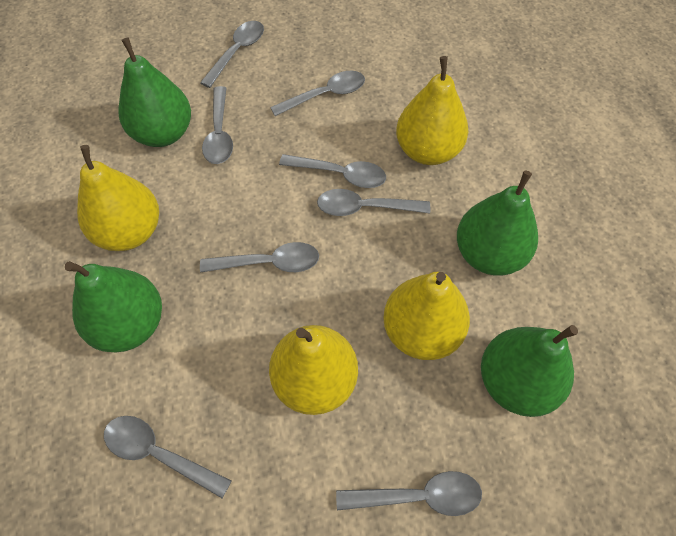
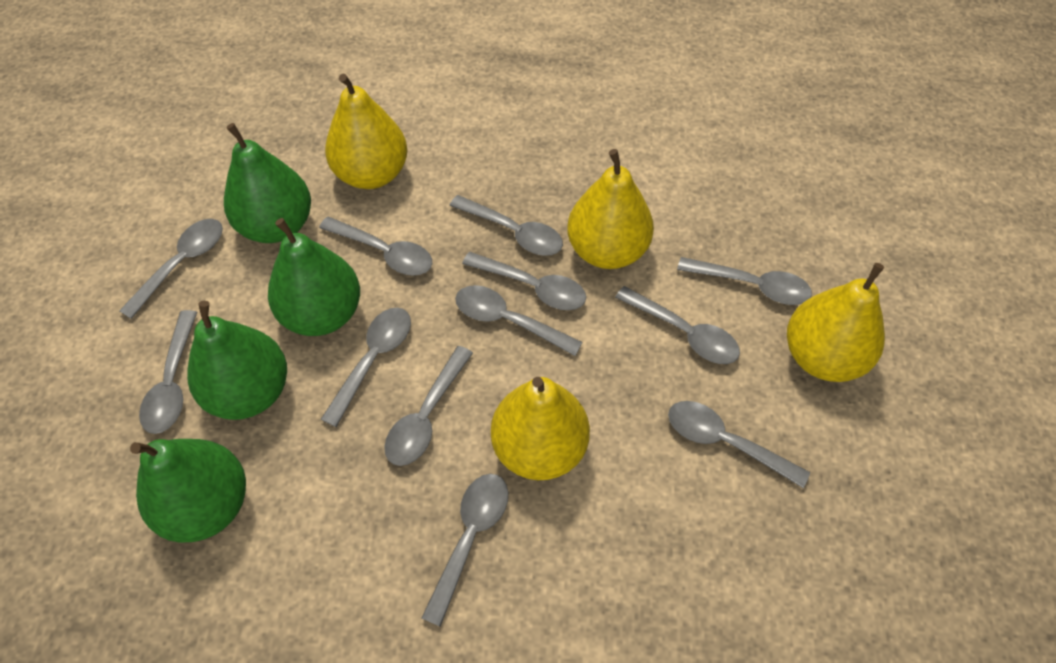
grey spoon: 8 -> 12

